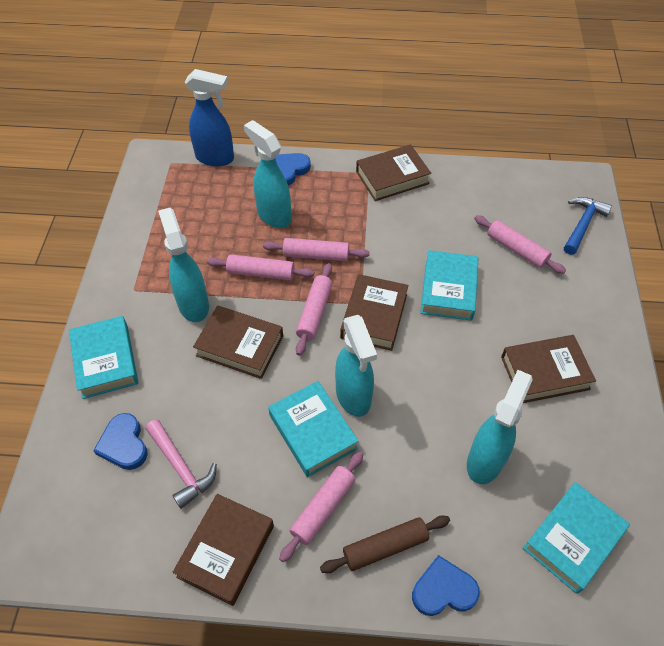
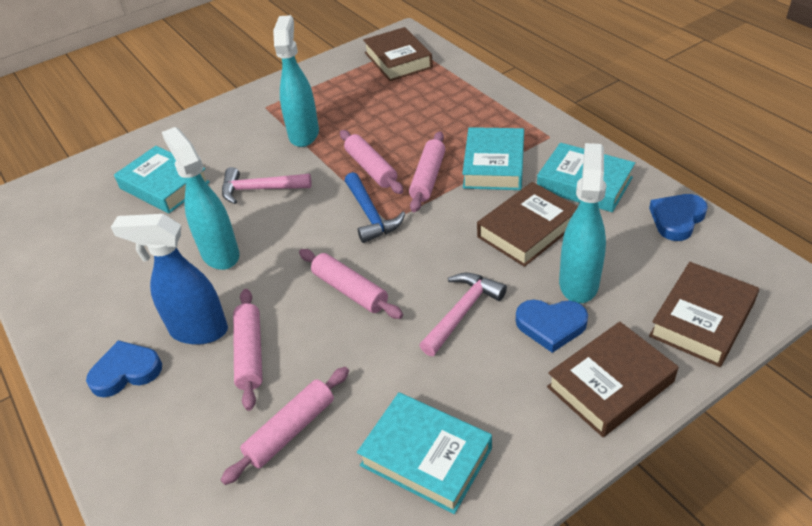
brown book: 5 -> 4
brown rolling pin: 1 -> 0
pink hammer: 1 -> 2
turquoise spray bottle: 4 -> 3

